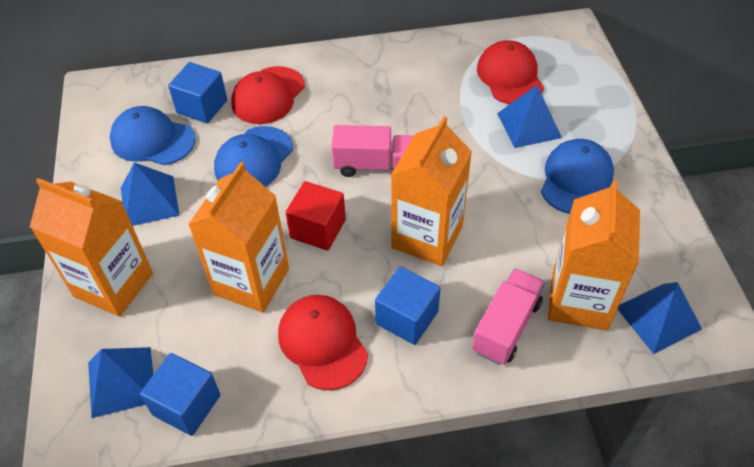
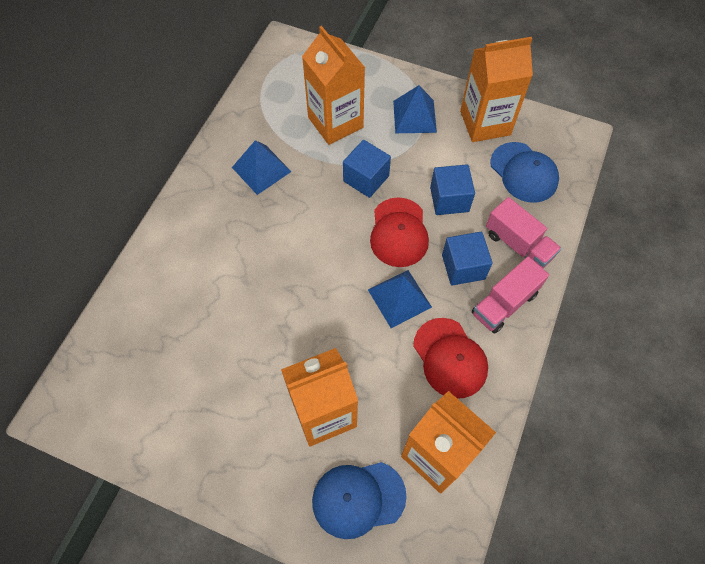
blue cap: 3 -> 2
blue pyramid: 4 -> 3
red cap: 3 -> 2
red cube: 1 -> 0

